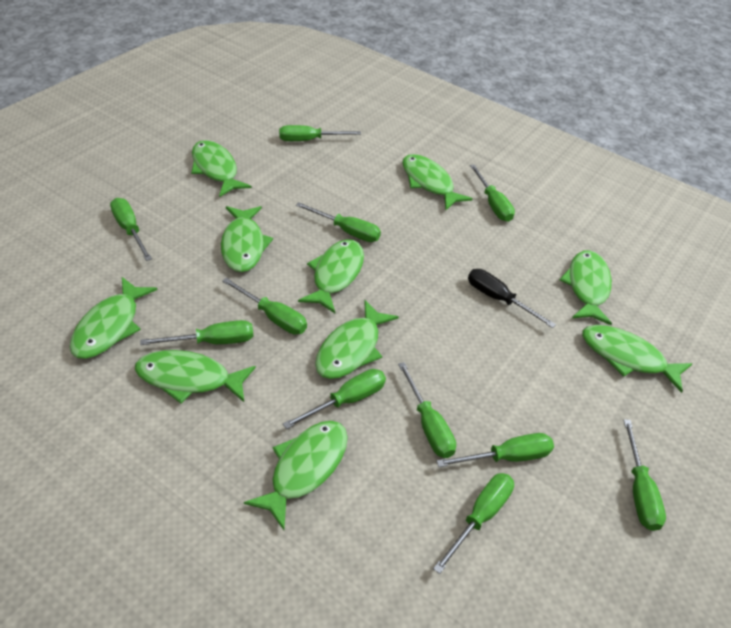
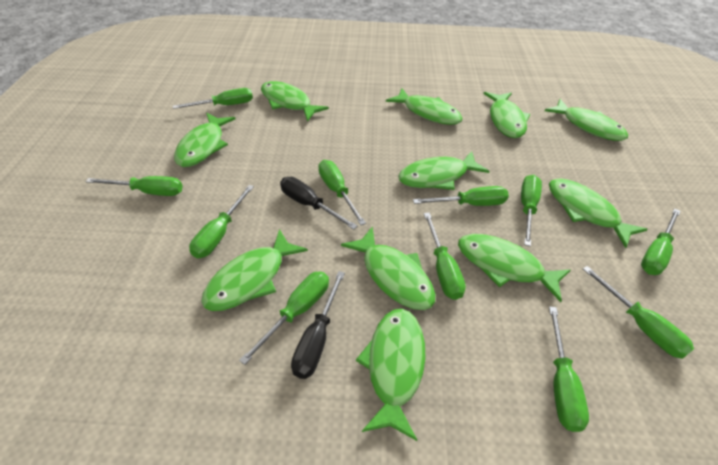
black screwdriver: 1 -> 2
green fish: 10 -> 11

